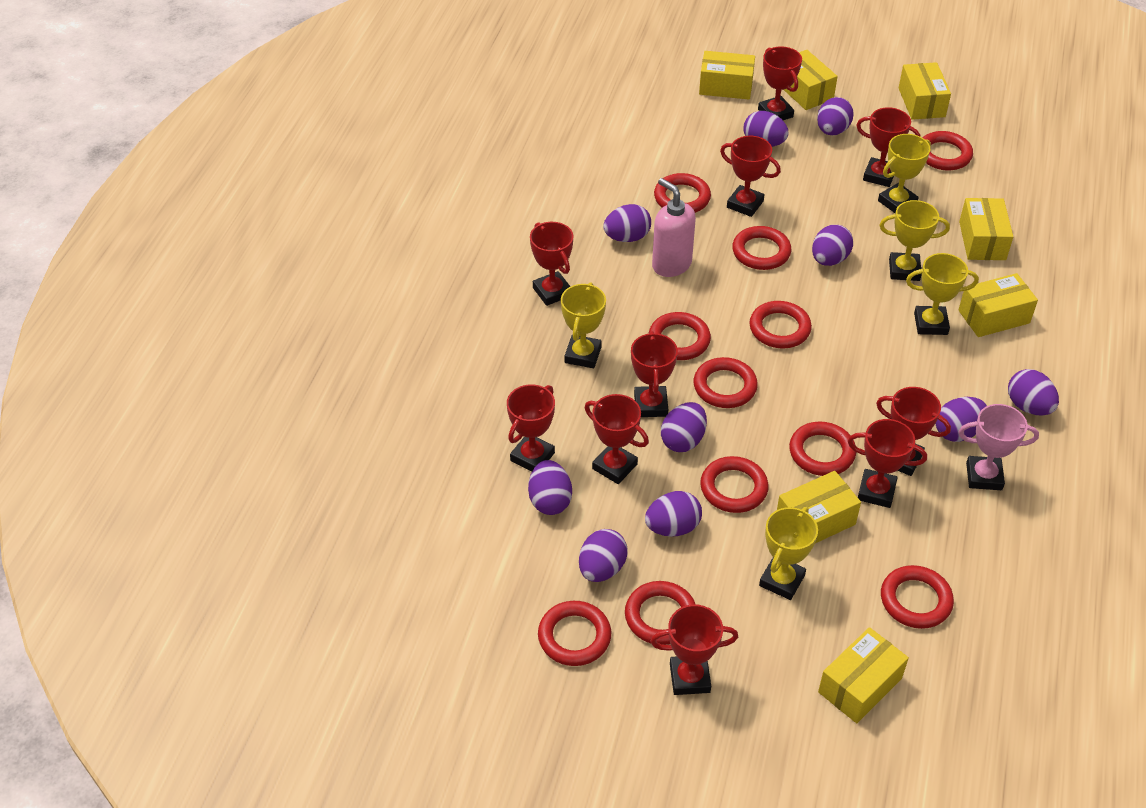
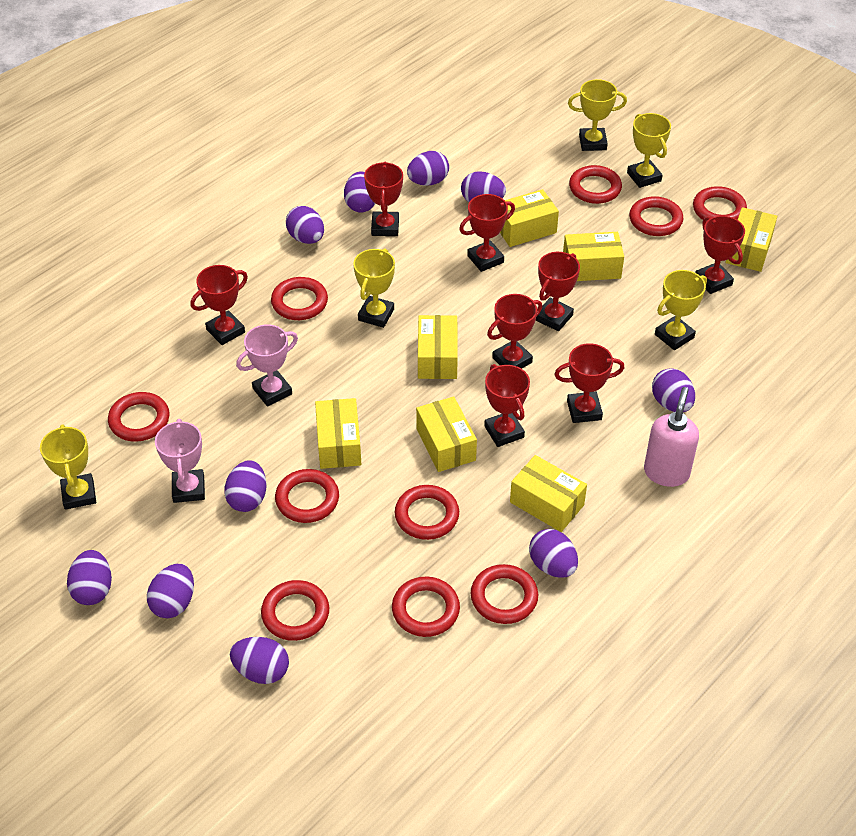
pink trophy: 1 -> 2
red ring: 11 -> 10
red trophy: 10 -> 8

